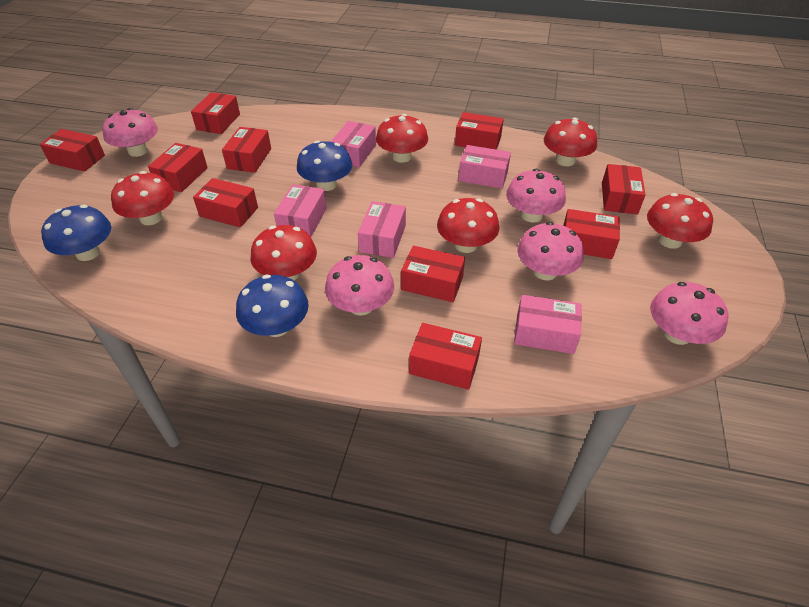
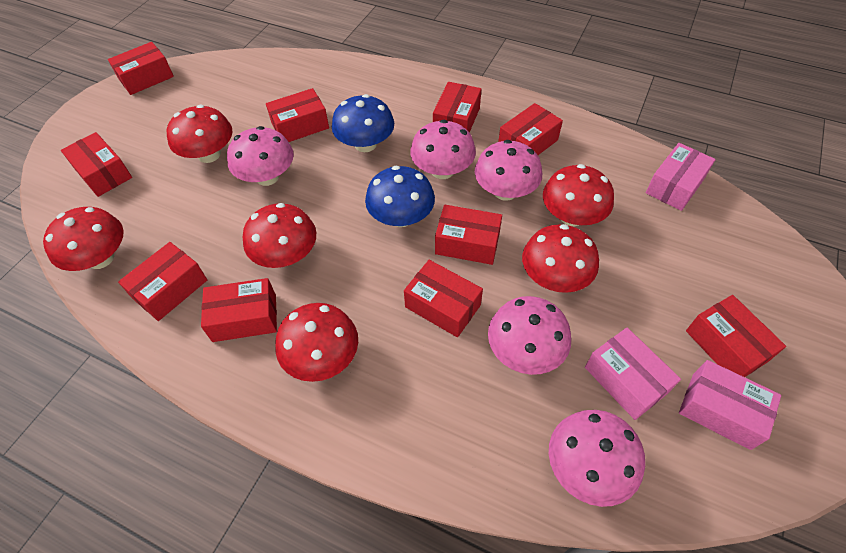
blue mushroom: 3 -> 2
pink box: 5 -> 3

